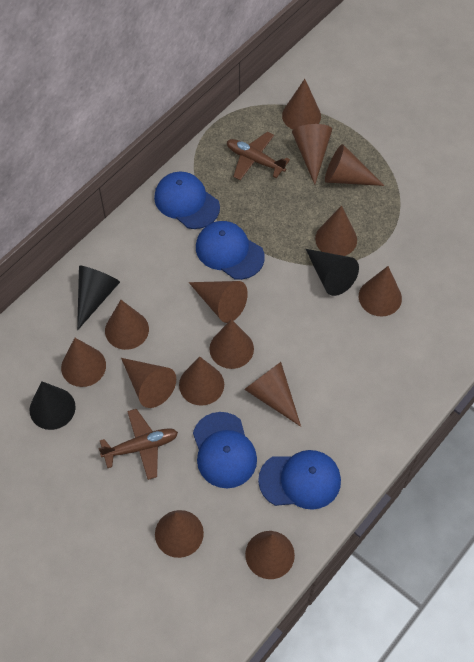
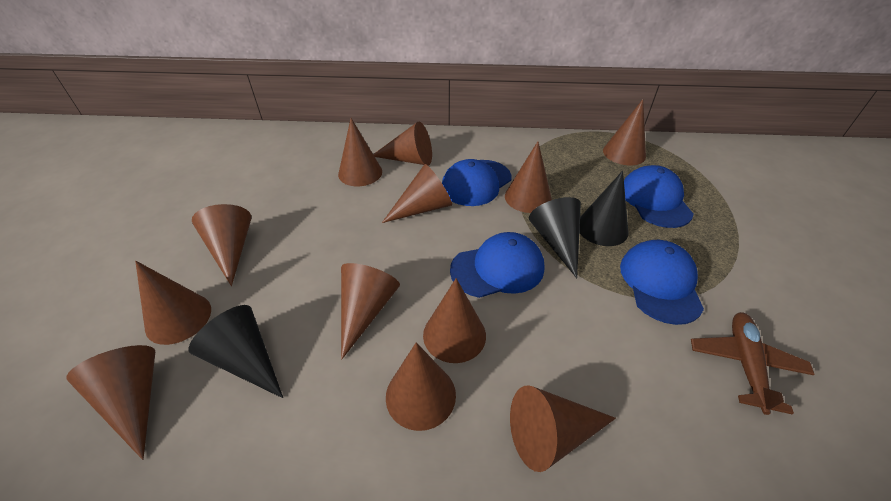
brown cone: 14 -> 12
brown plane: 2 -> 1

